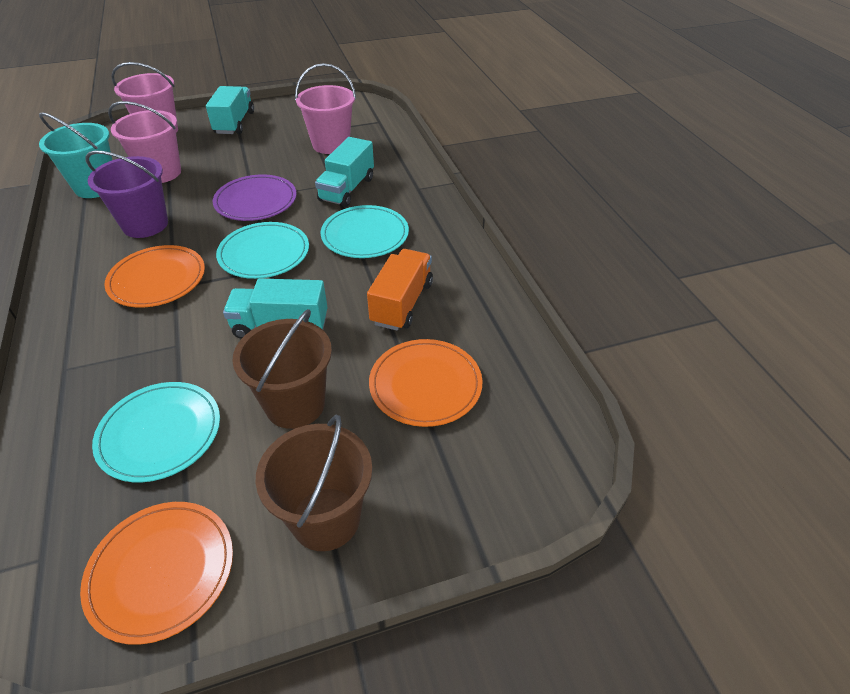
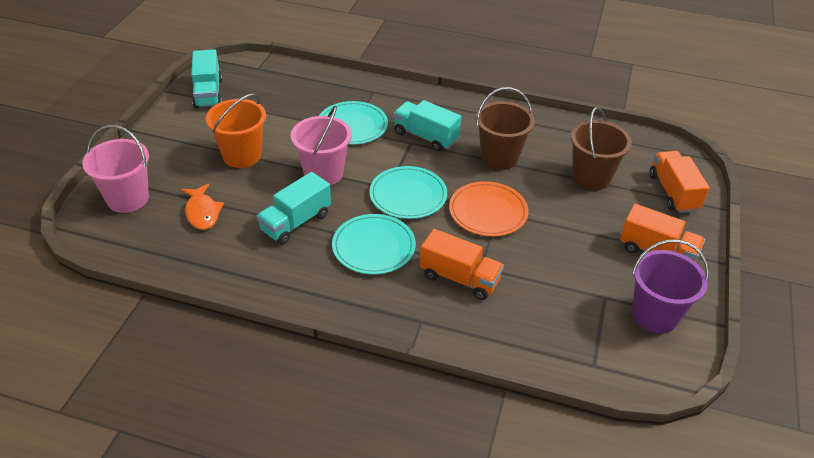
orange bucket: 0 -> 1
orange fish: 0 -> 1
orange plate: 3 -> 1
orange truck: 1 -> 3
pink bucket: 3 -> 2
purple plate: 1 -> 0
turquoise bucket: 1 -> 0

